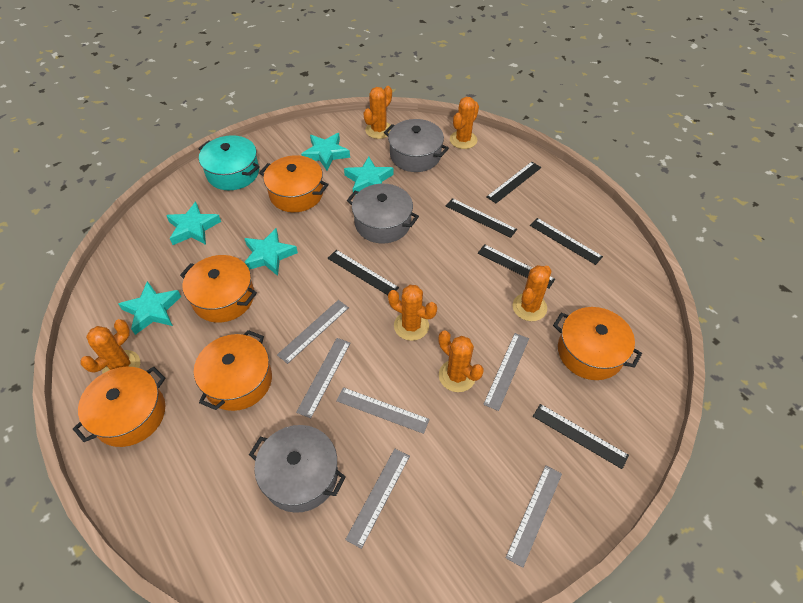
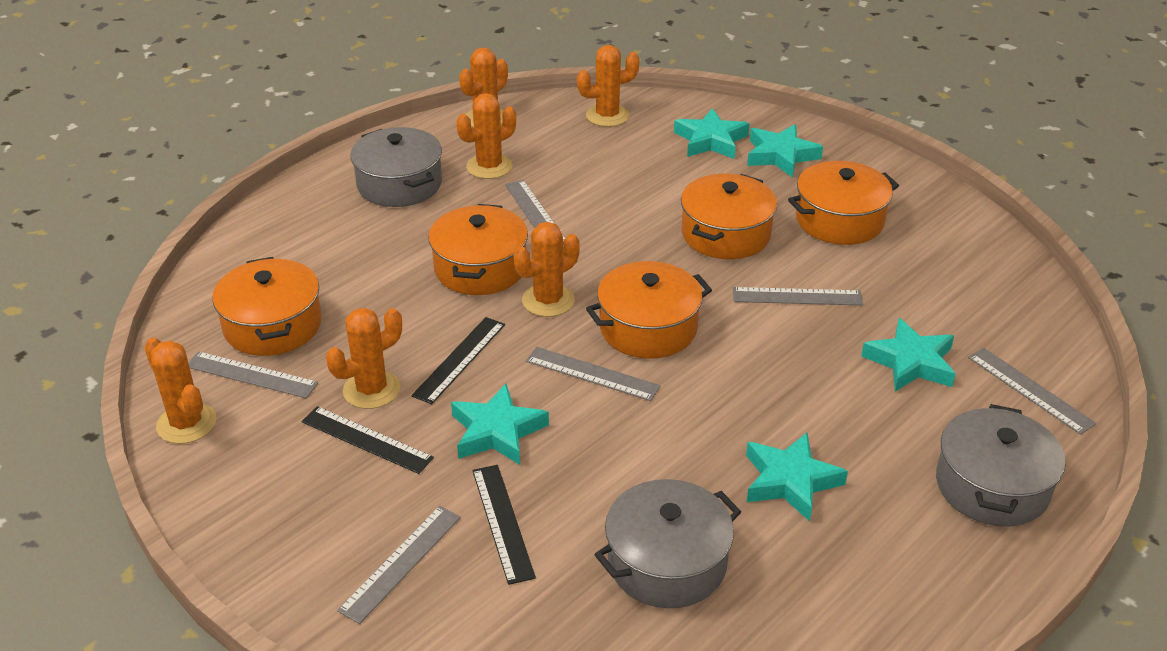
black ruler: 6 -> 3
turquoise pot: 1 -> 0

